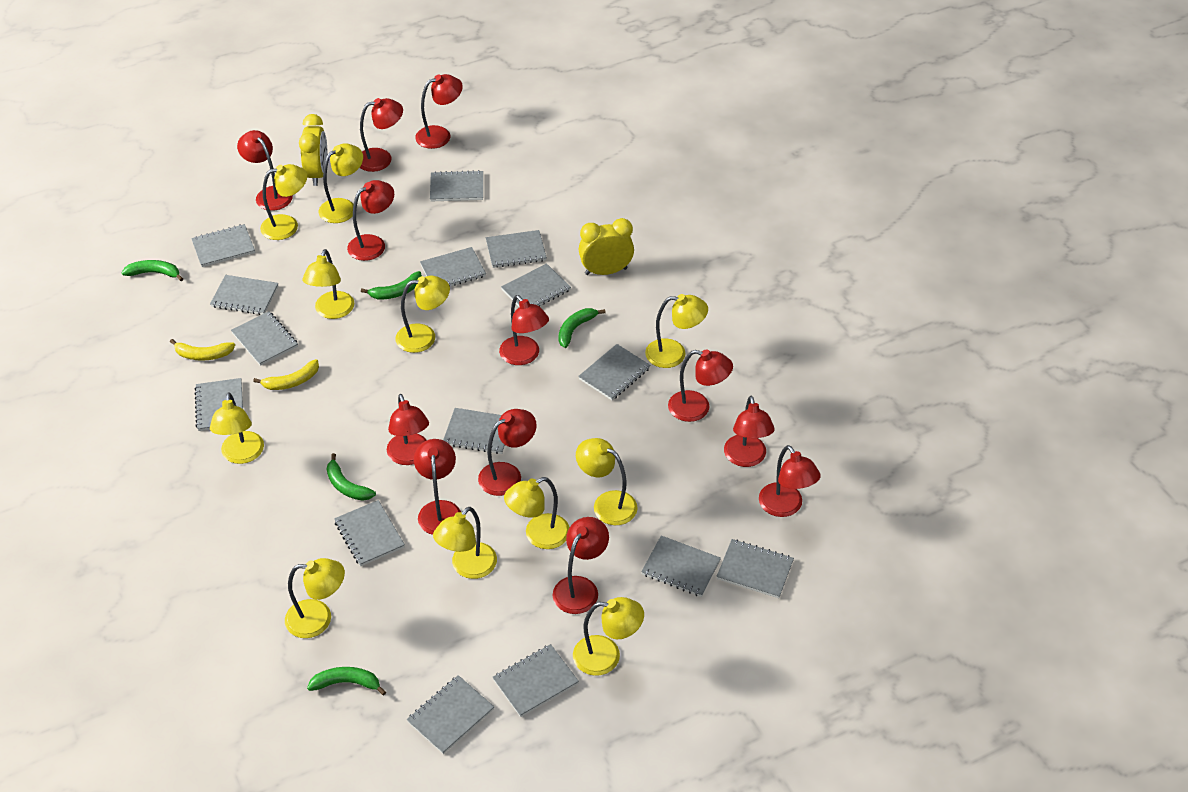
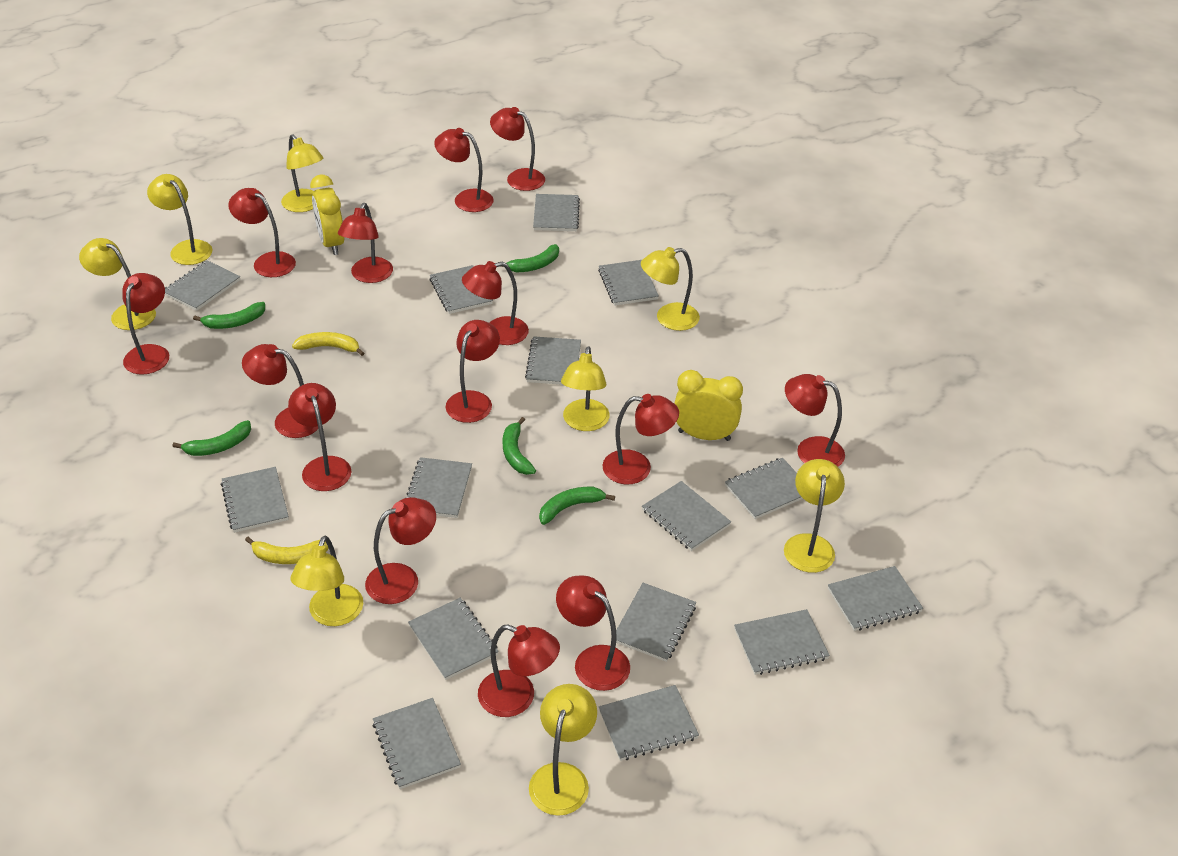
red lamp: 12 -> 14
yellow lamp: 11 -> 8

